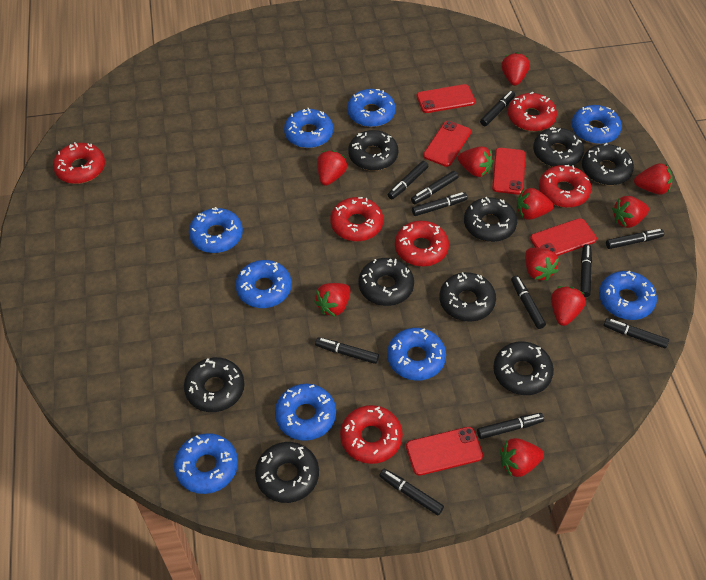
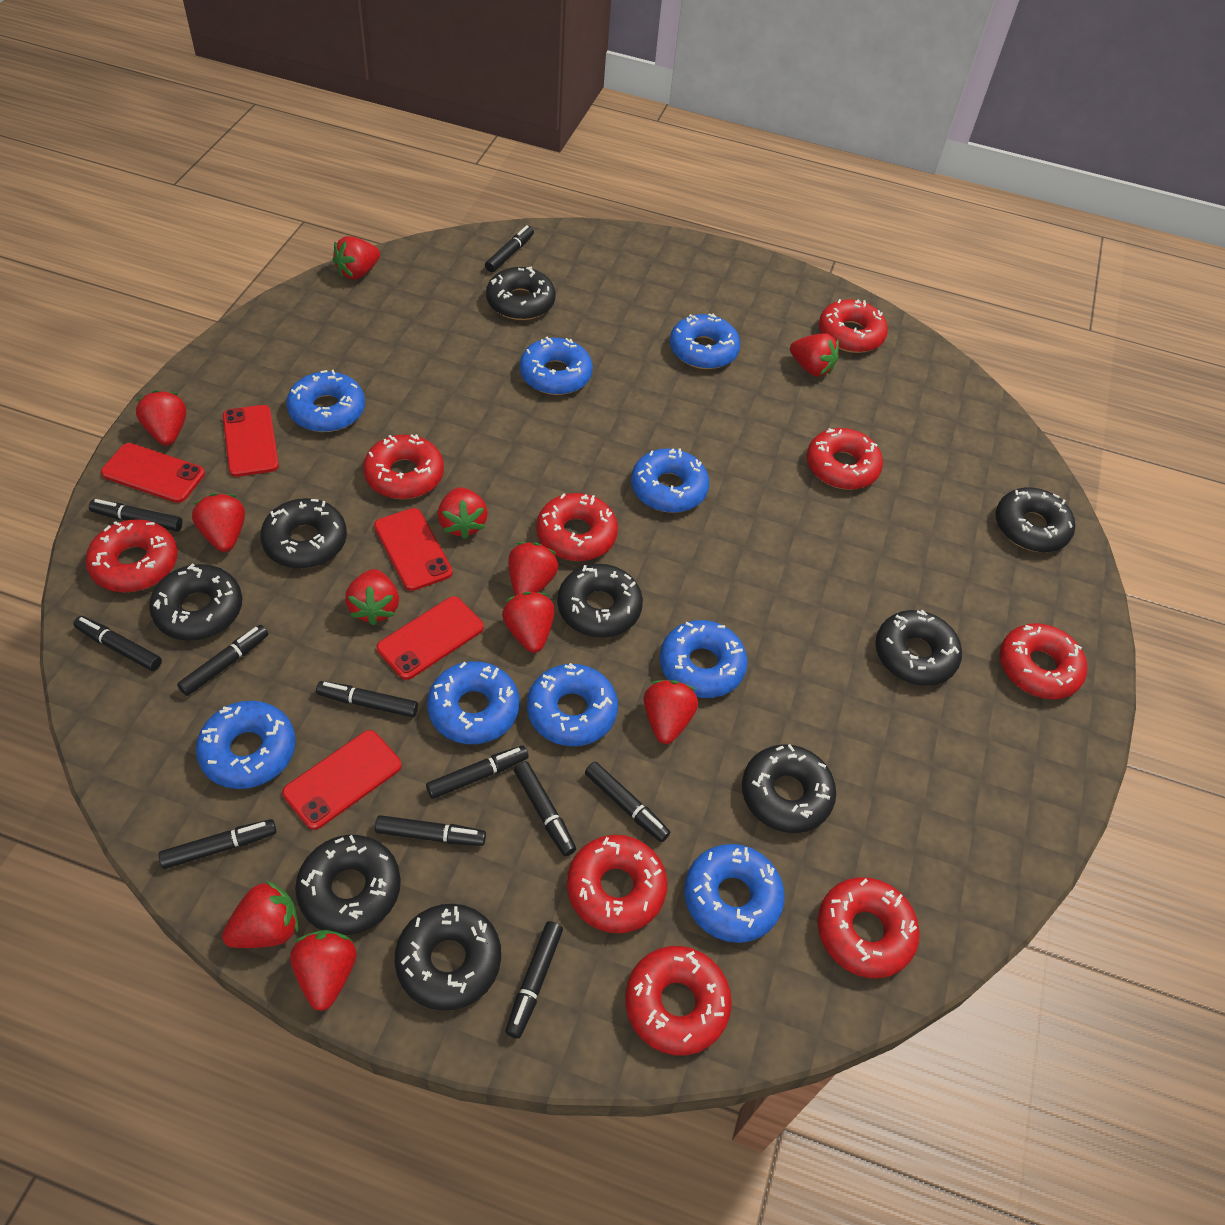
red donut: 6 -> 9
red strawberry: 10 -> 11

